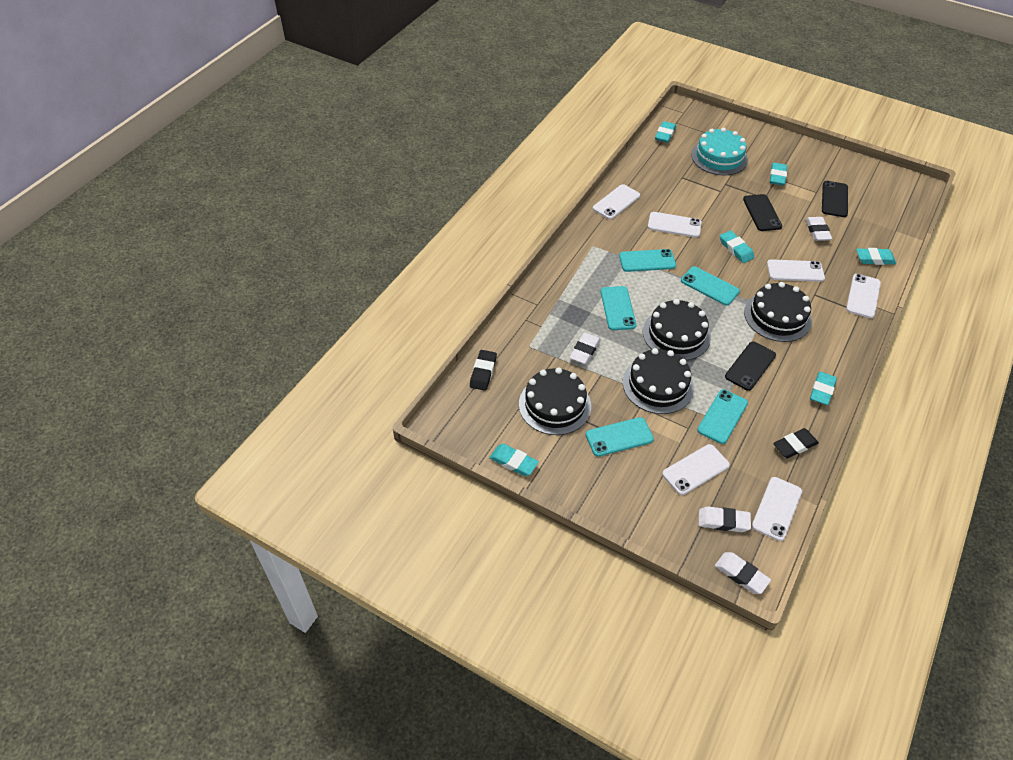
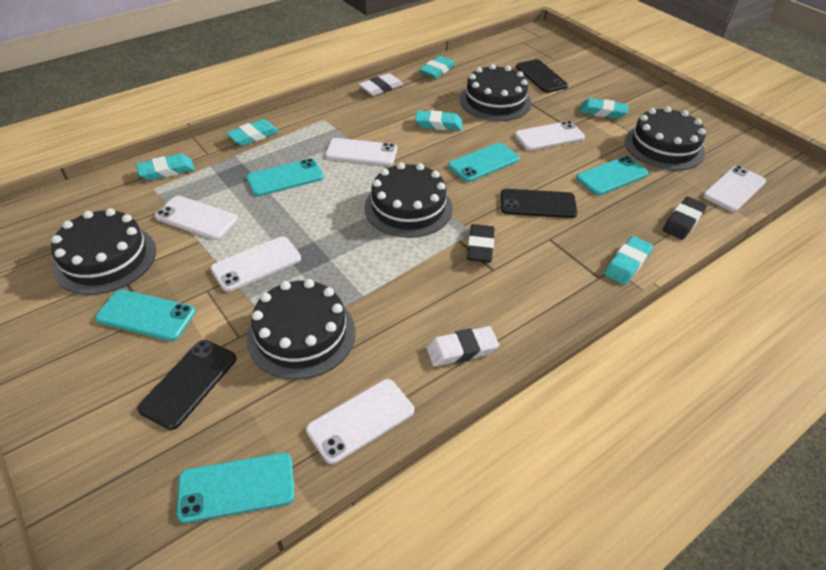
black cake: 4 -> 5
turquoise cake: 1 -> 0
white eraser: 4 -> 2

